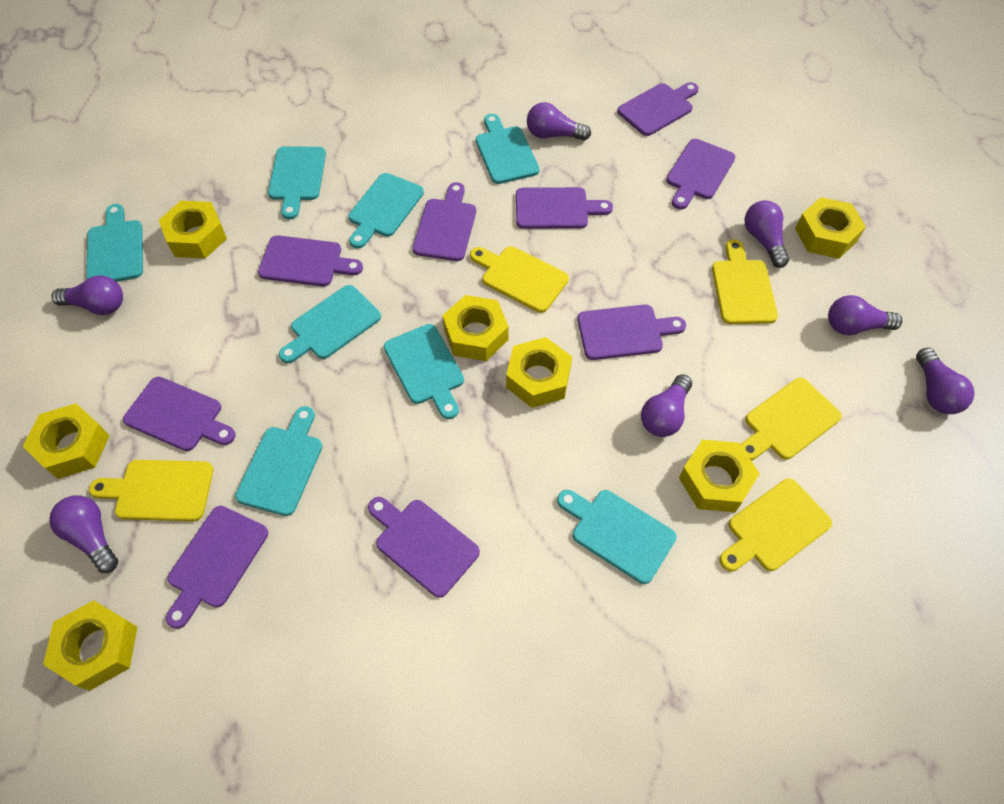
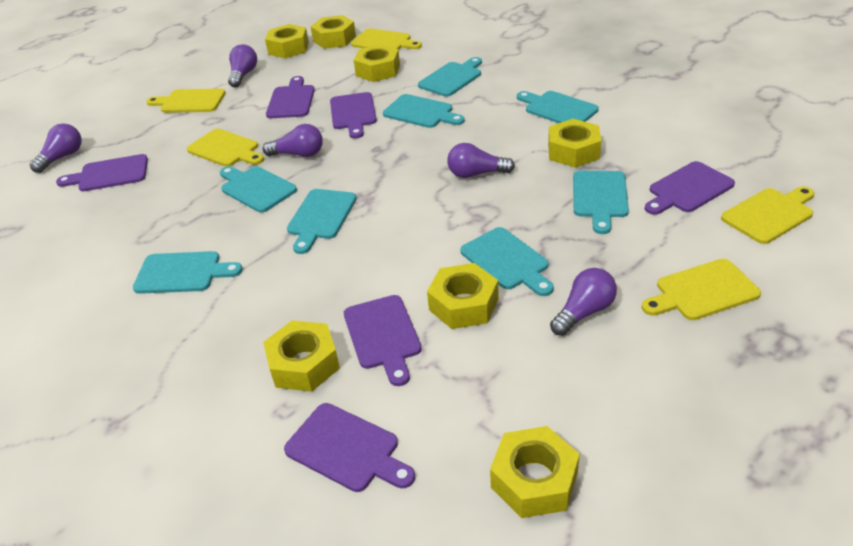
purple cutting board: 9 -> 6
purple light bulb: 7 -> 5

